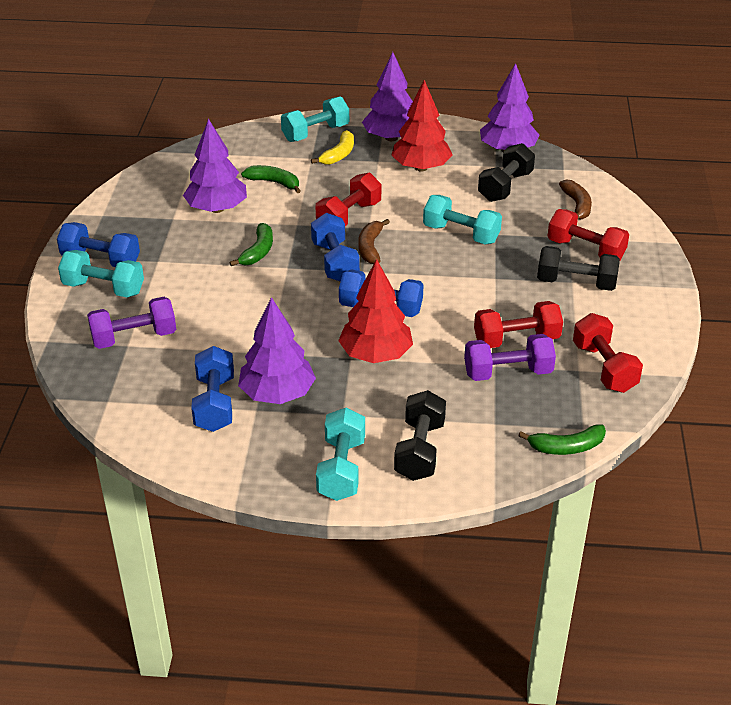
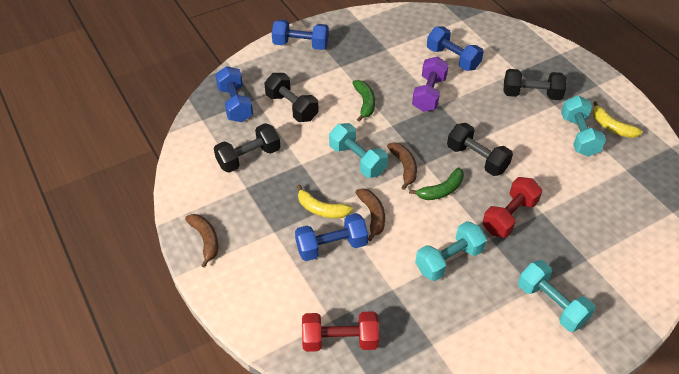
black dumbbell: 3 -> 4
brown banana: 2 -> 3
green banana: 3 -> 2
purple dumbbell: 2 -> 1
purple tree: 4 -> 0
red dumbbell: 4 -> 2
red tree: 2 -> 0
yellow banana: 1 -> 2

